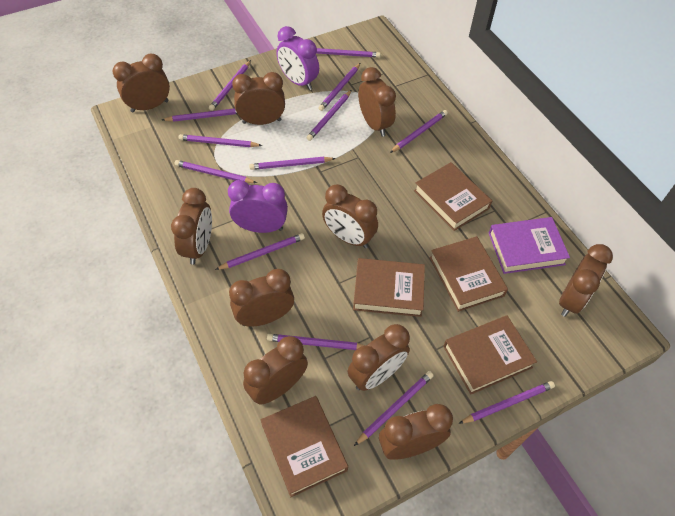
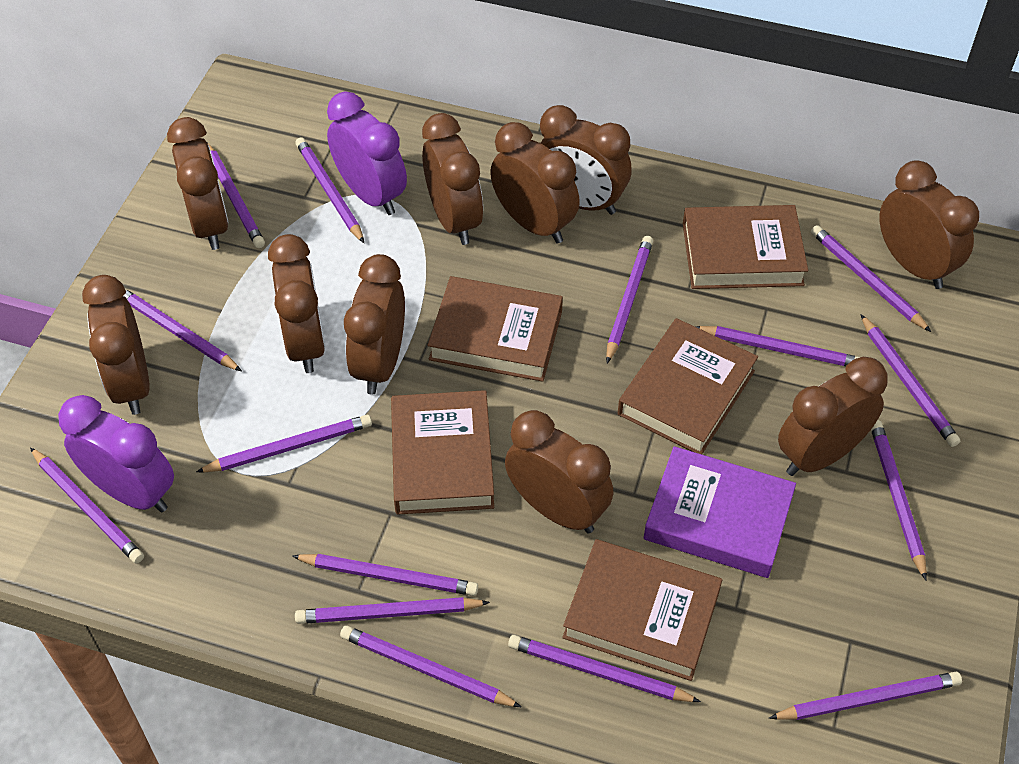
purple pencil: 13 -> 15

